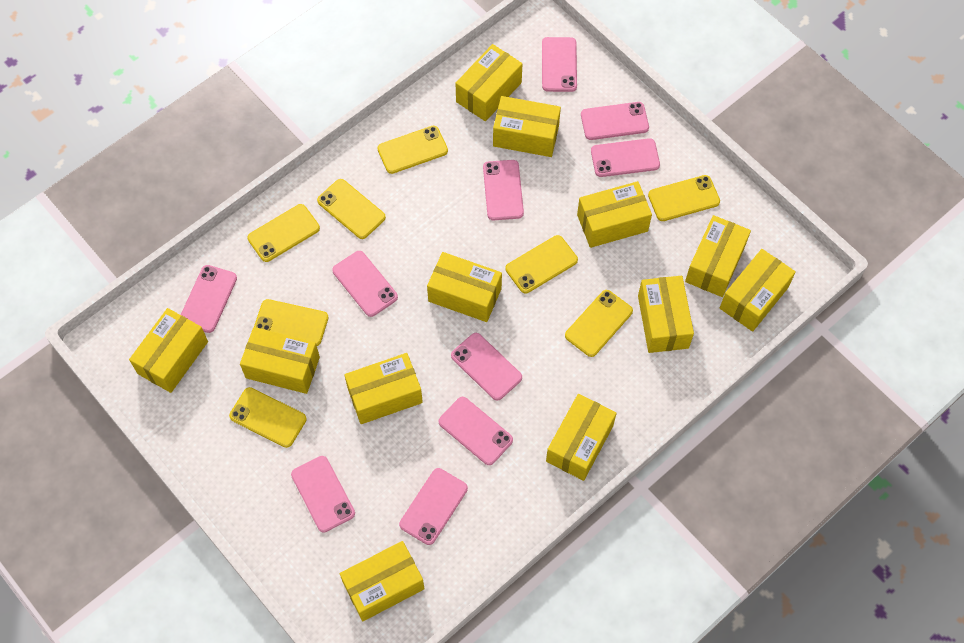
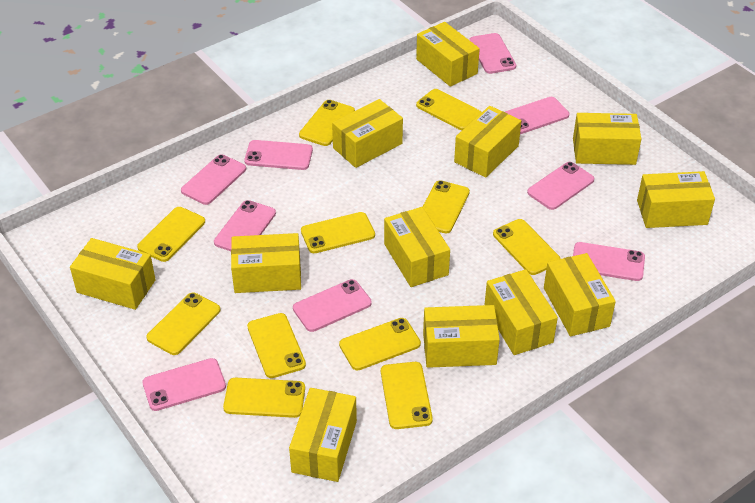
pink phone: 10 -> 9
yellow phone: 8 -> 11

